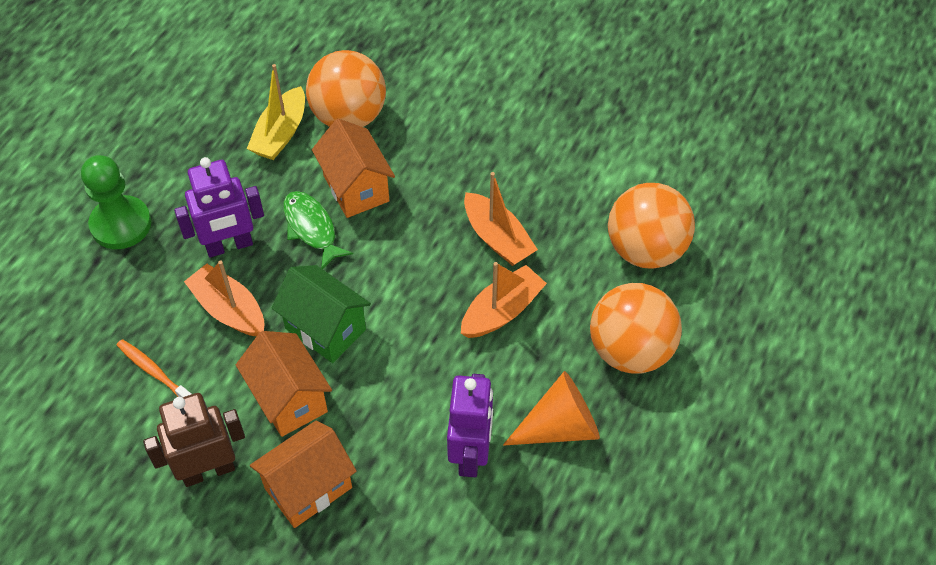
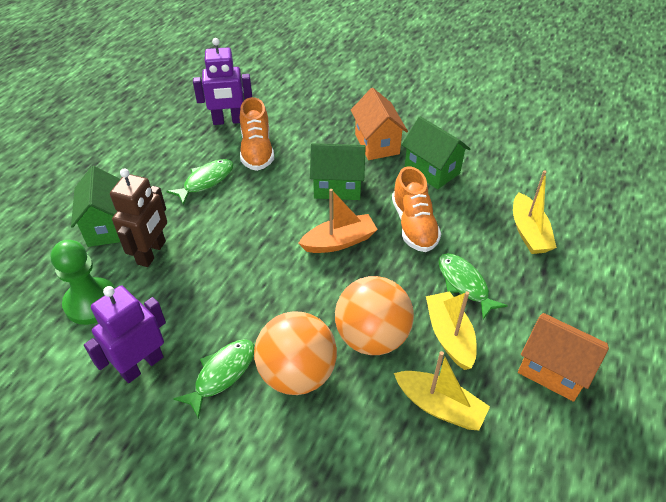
green fish: 1 -> 3
green house: 1 -> 3
orange ball: 3 -> 2
orange boat: 3 -> 1
orange cone: 1 -> 0
orange house: 3 -> 2
orange shoe: 0 -> 2
orange toothbrush: 1 -> 0
yellow boat: 1 -> 3

